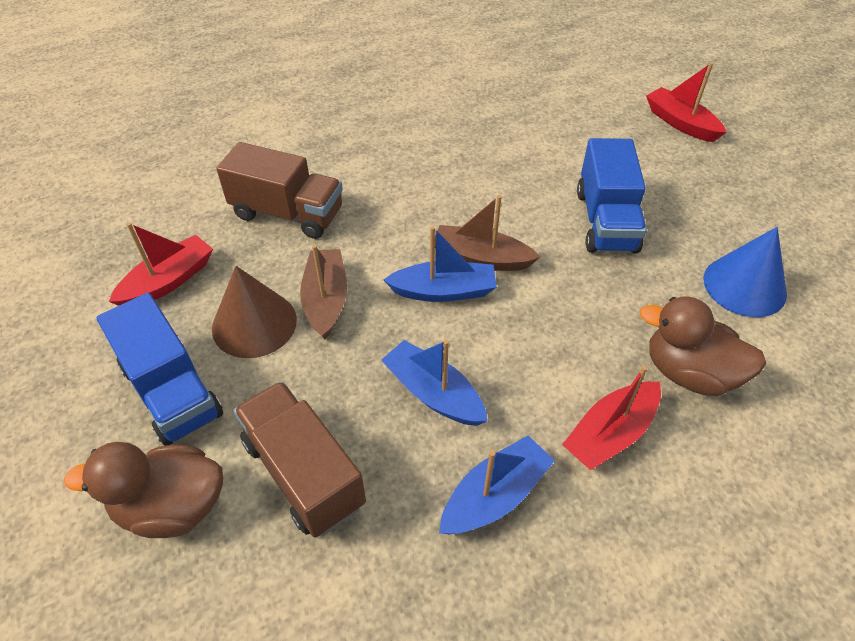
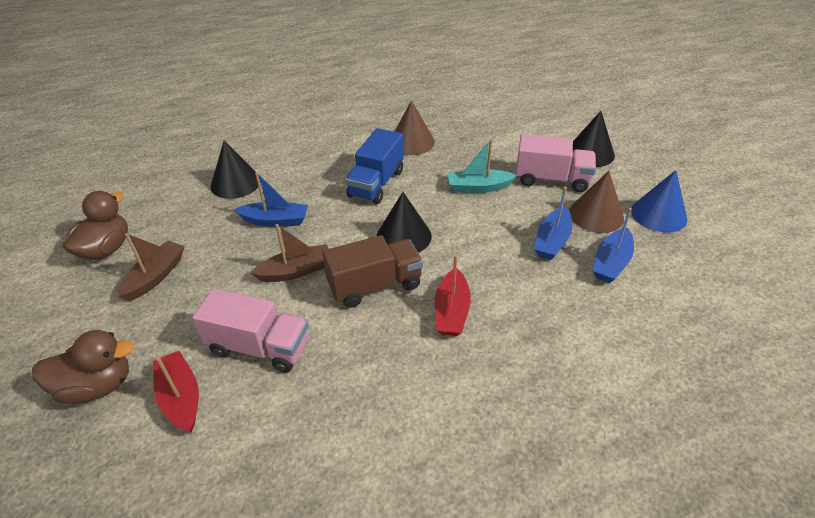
black cone: 0 -> 3
blue truck: 2 -> 1
brown cone: 1 -> 2
brown truck: 2 -> 1
pink truck: 0 -> 2
red boat: 3 -> 2
turquoise boat: 0 -> 1

